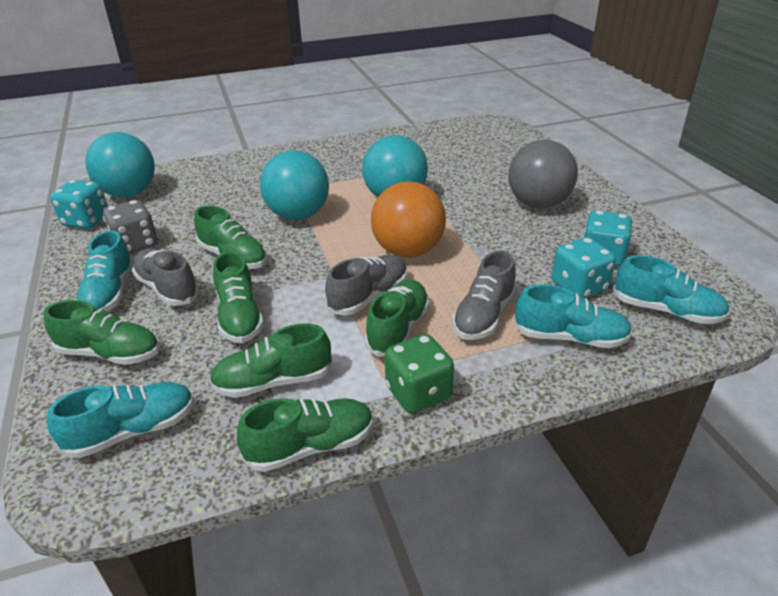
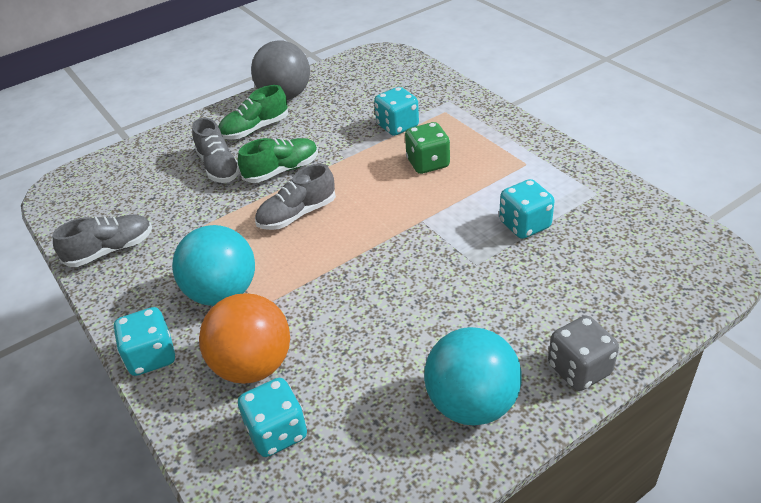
green shoe: 6 -> 2
turquoise ball: 3 -> 2
turquoise dice: 3 -> 4
turquoise shoe: 4 -> 0

